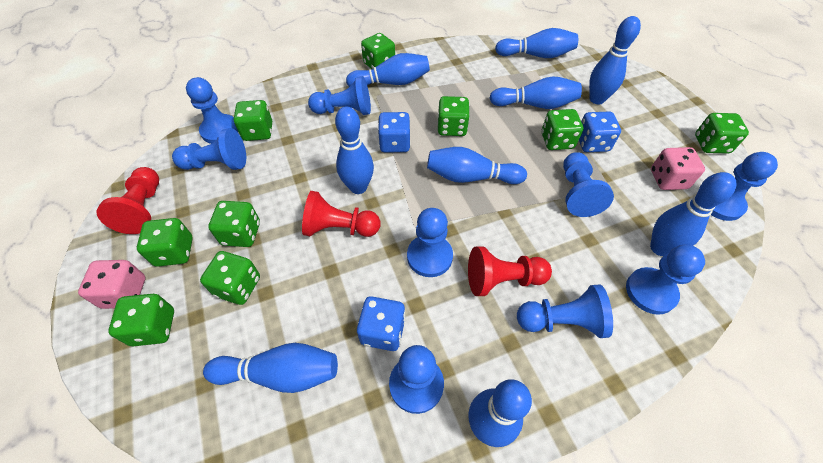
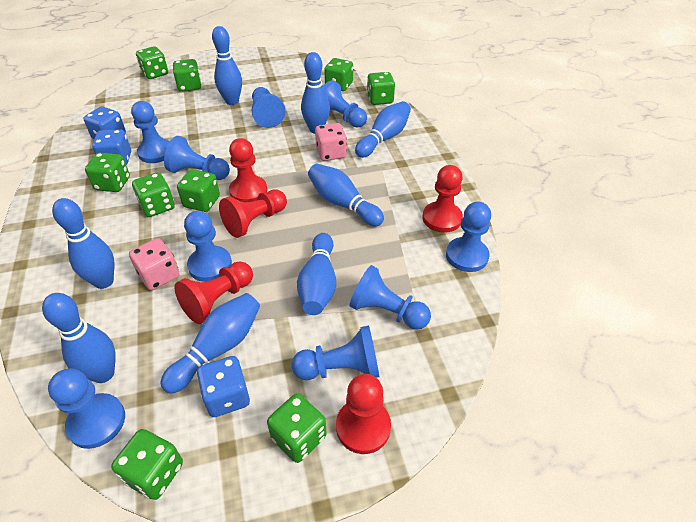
blue bowling pin: 9 -> 8
red pawn: 3 -> 5

